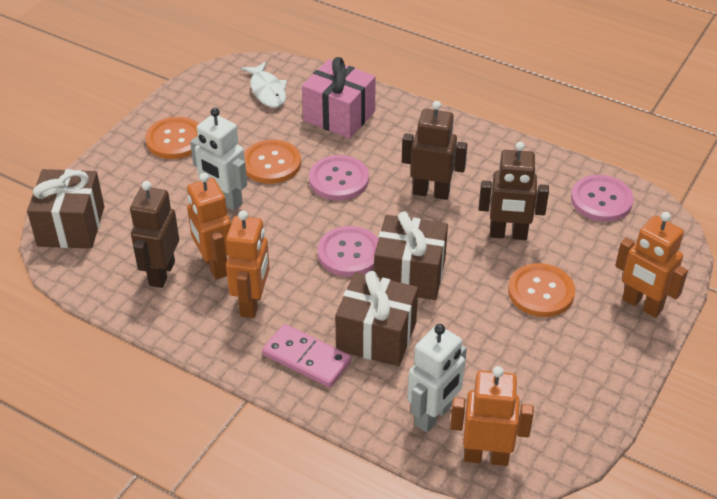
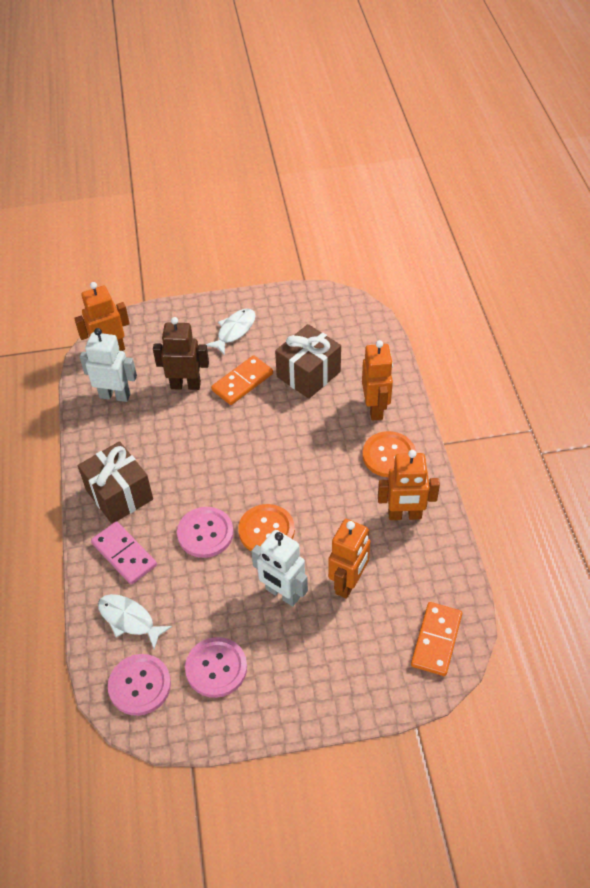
brown gift: 3 -> 2
brown robot: 3 -> 1
orange button: 3 -> 2
orange domino: 0 -> 2
pink gift: 1 -> 0
white fish: 1 -> 2

